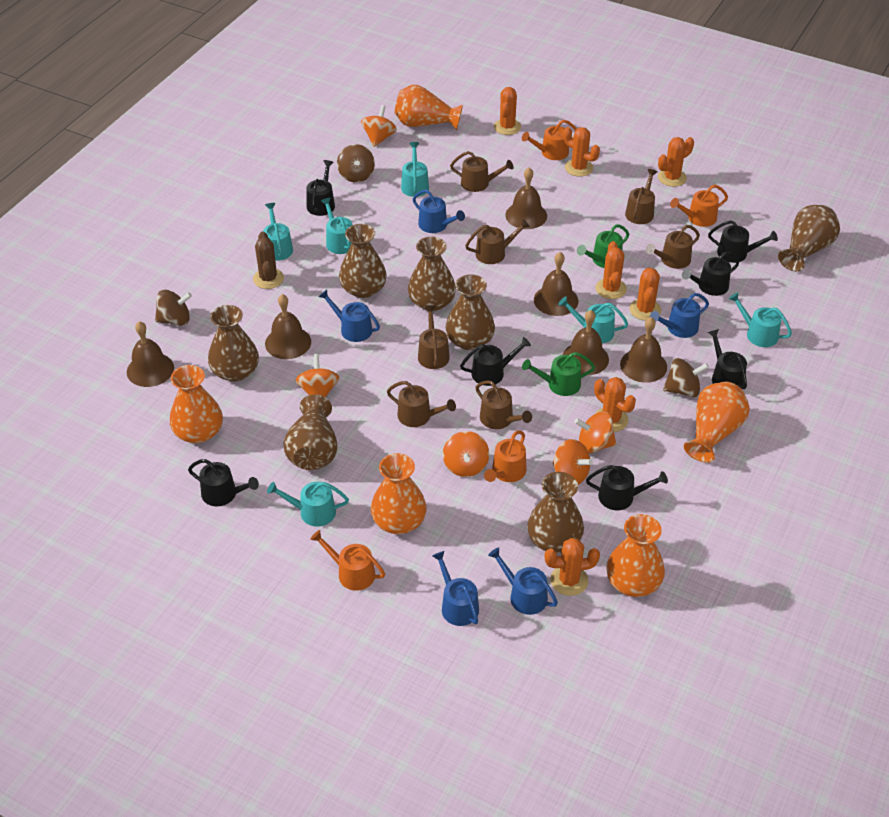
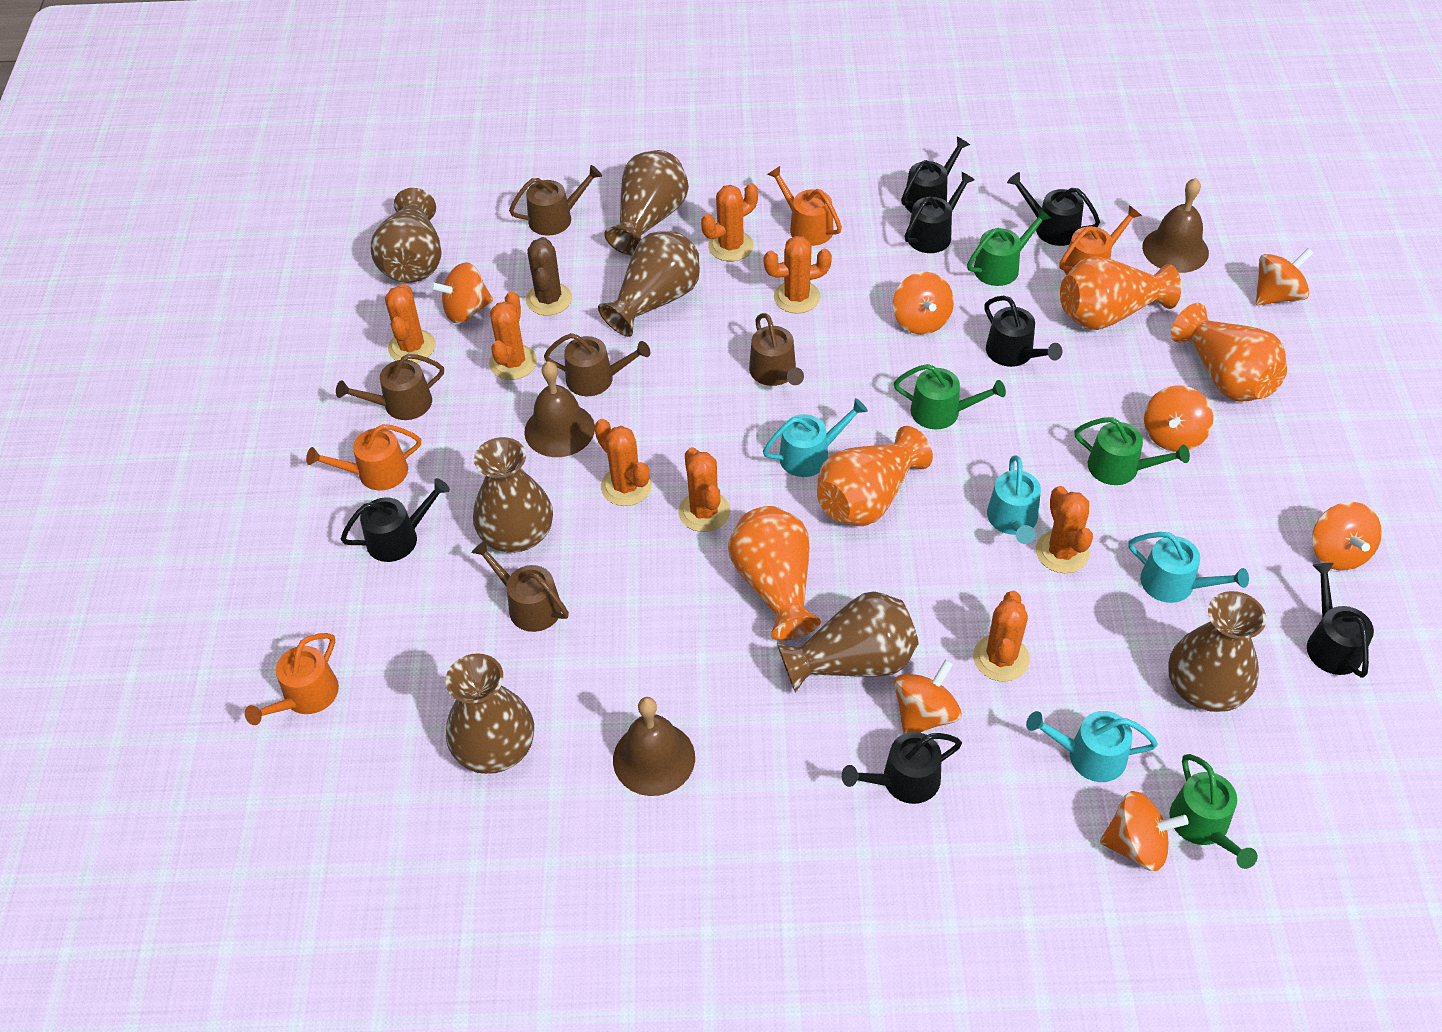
blue watering can: 5 -> 0
brown bell: 6 -> 3
brown spinning top: 3 -> 0
brown watering can: 7 -> 5
green watering can: 2 -> 4
orange cactus: 7 -> 8
orange spinning top: 5 -> 7
orange vase: 5 -> 4
turquoise watering can: 6 -> 4

